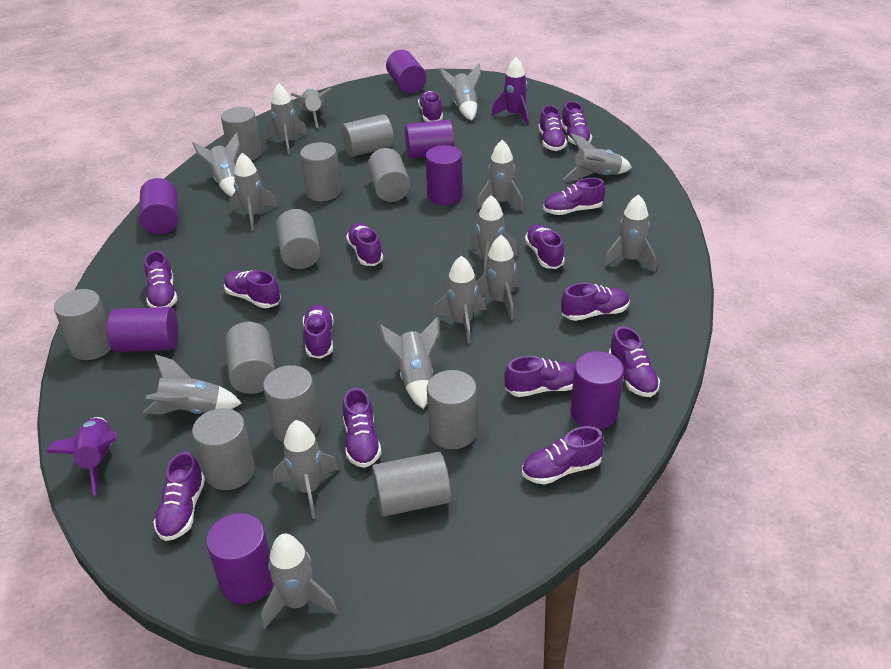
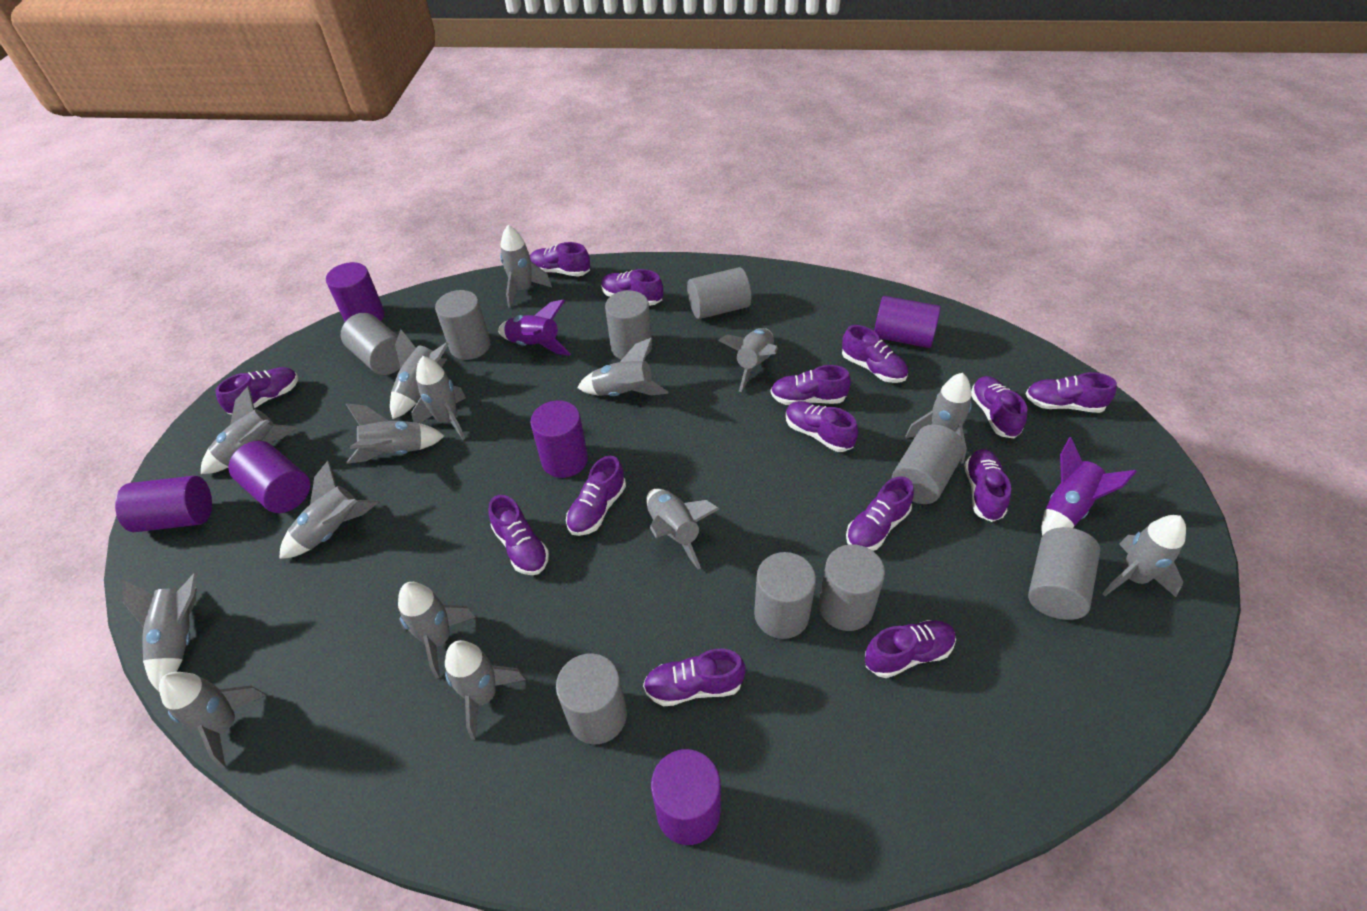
grey cylinder: 11 -> 9
purple cylinder: 7 -> 6
purple shoe: 15 -> 14

